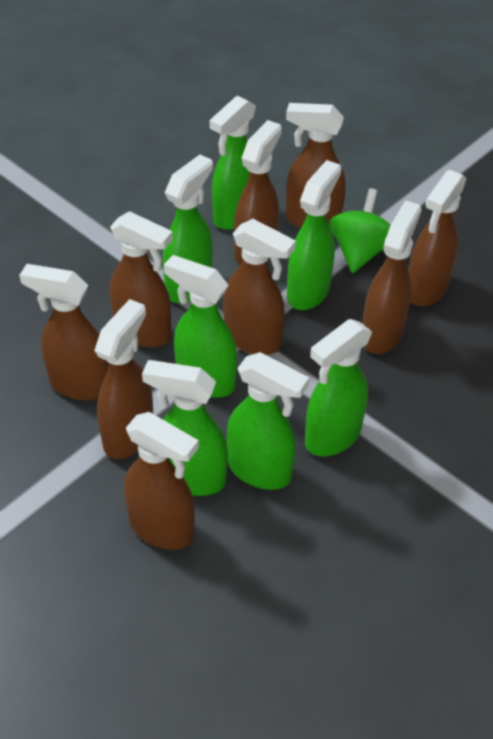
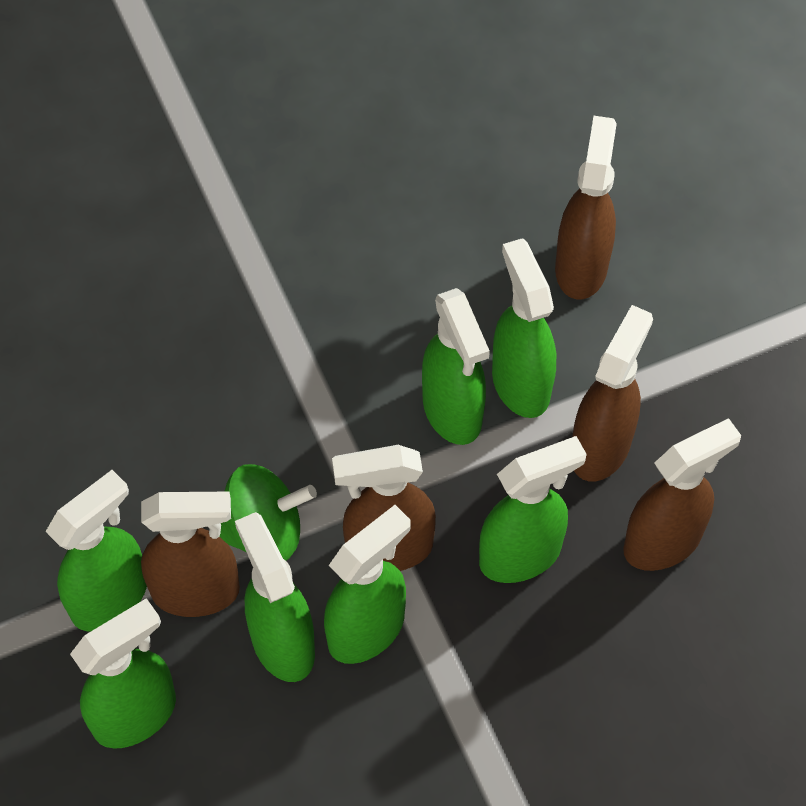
brown spray bottle: 9 -> 5

